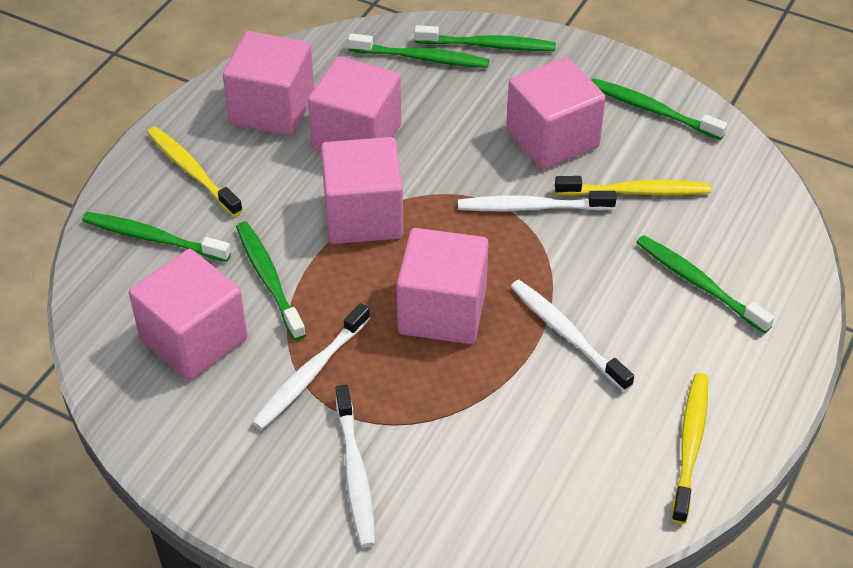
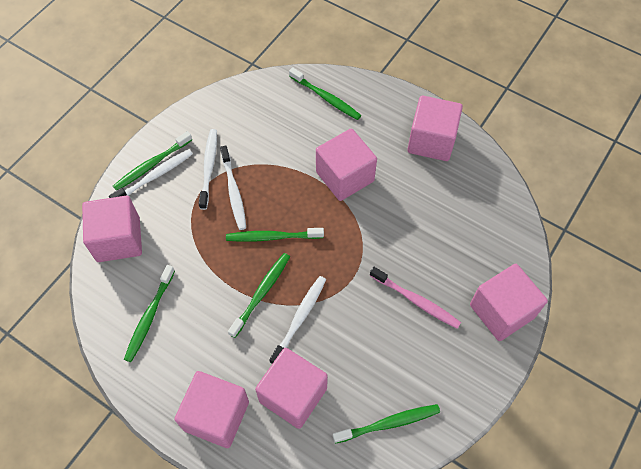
pink toothbrush: 0 -> 1
yellow toothbrush: 3 -> 0

